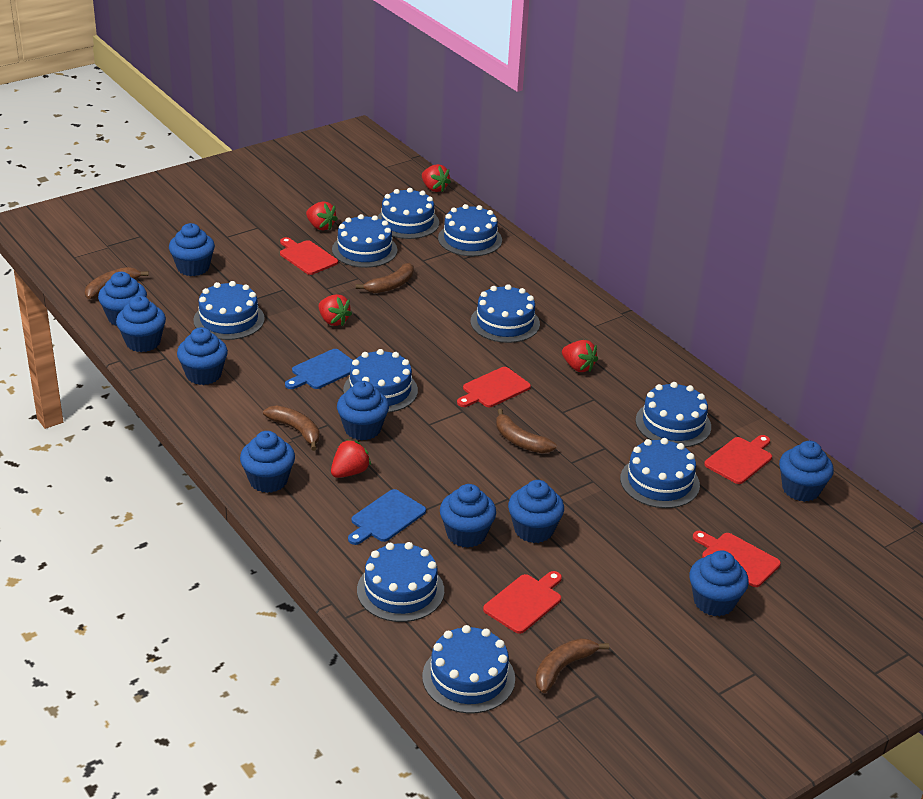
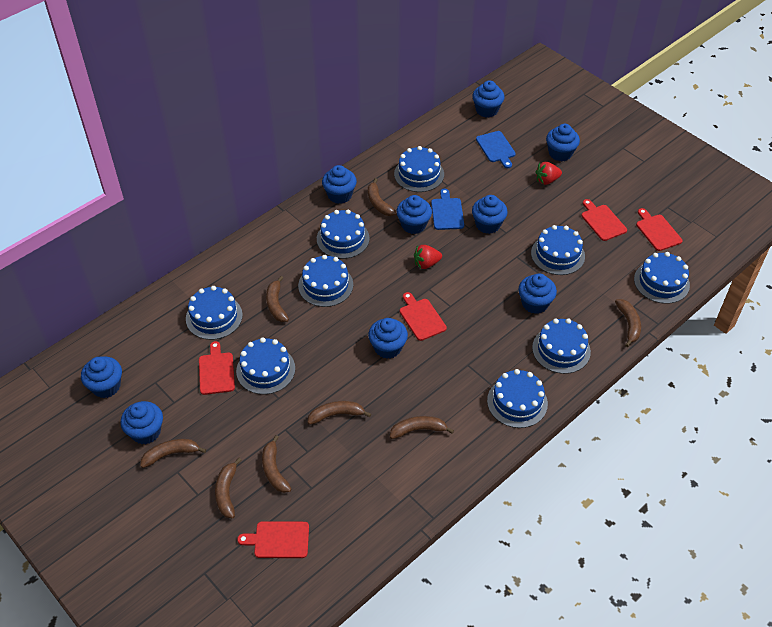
blue cake: 10 -> 9
blue cupcake: 10 -> 9
brown banana: 5 -> 8
red strawberry: 5 -> 2

